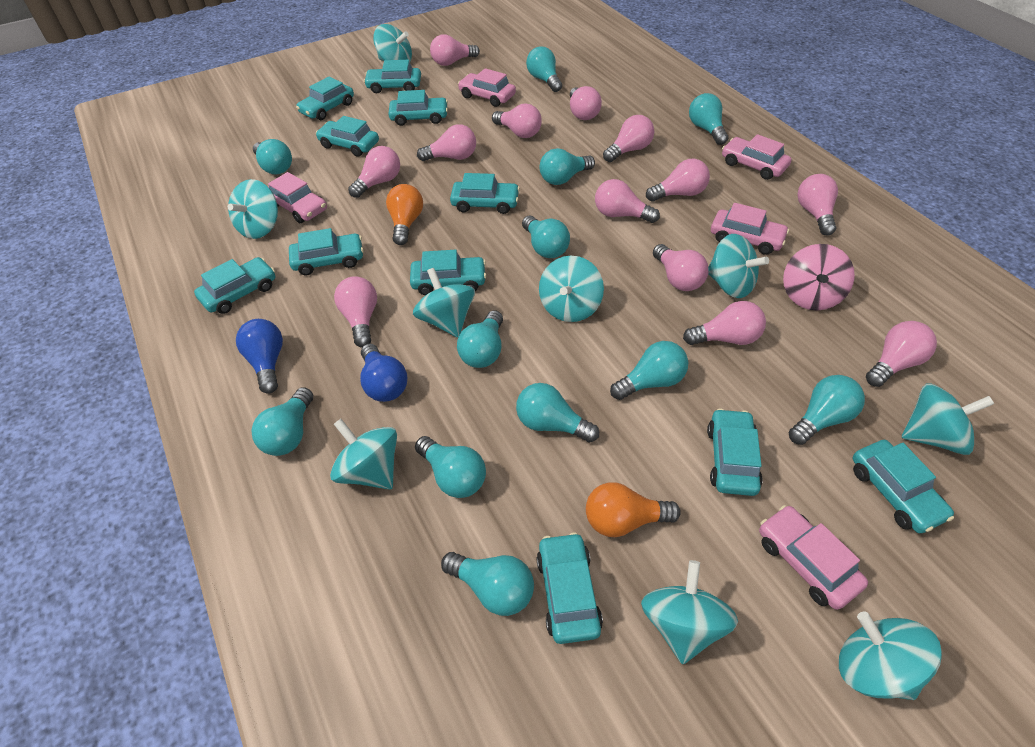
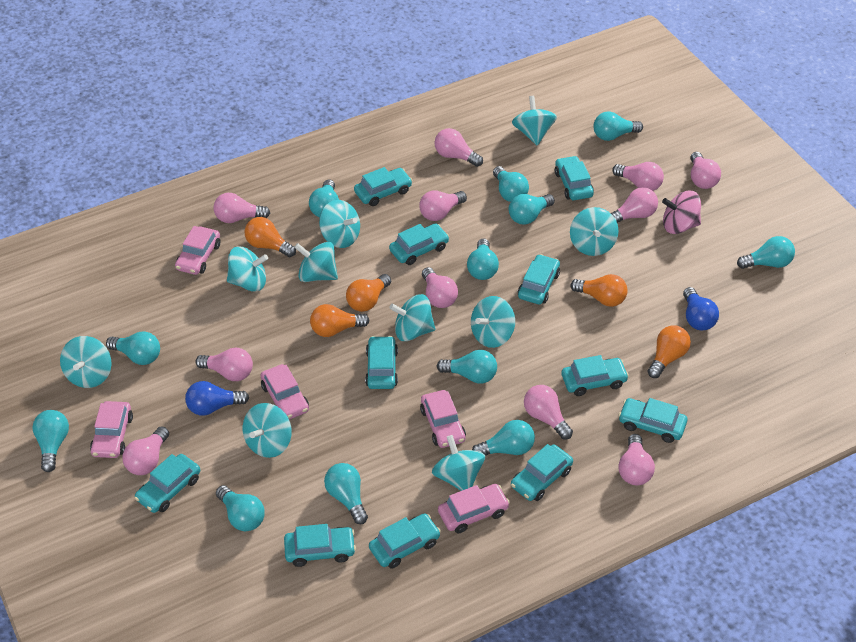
orange light bulb: 2 -> 5
pink light bulb: 13 -> 11
turquoise spinning top: 9 -> 10

